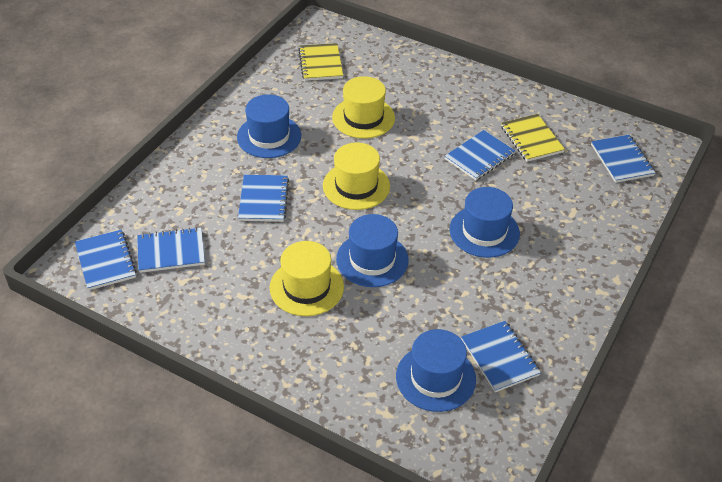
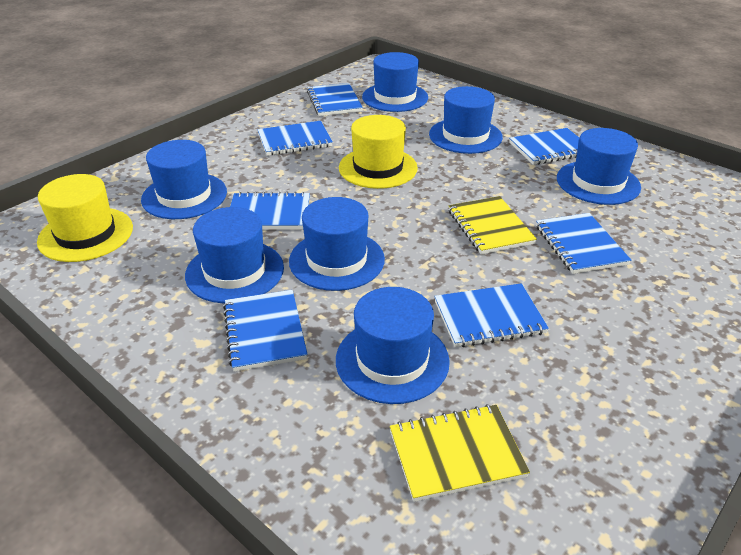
blue hat: 4 -> 7
blue notebook: 6 -> 7
yellow hat: 3 -> 2

